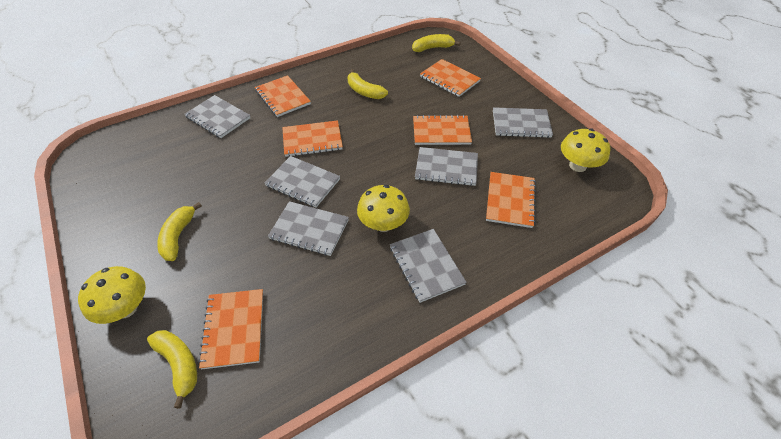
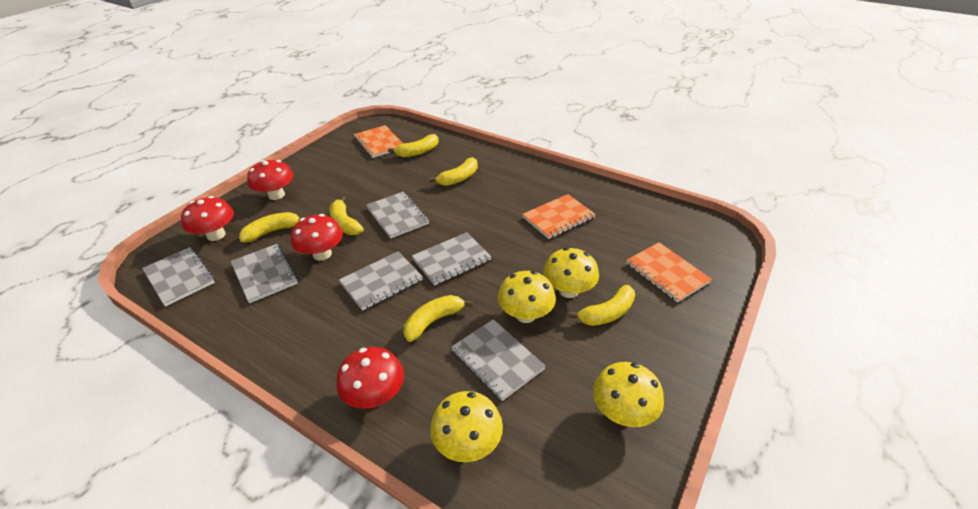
orange notebook: 6 -> 3
red mushroom: 0 -> 4
yellow banana: 4 -> 6
yellow mushroom: 3 -> 4

